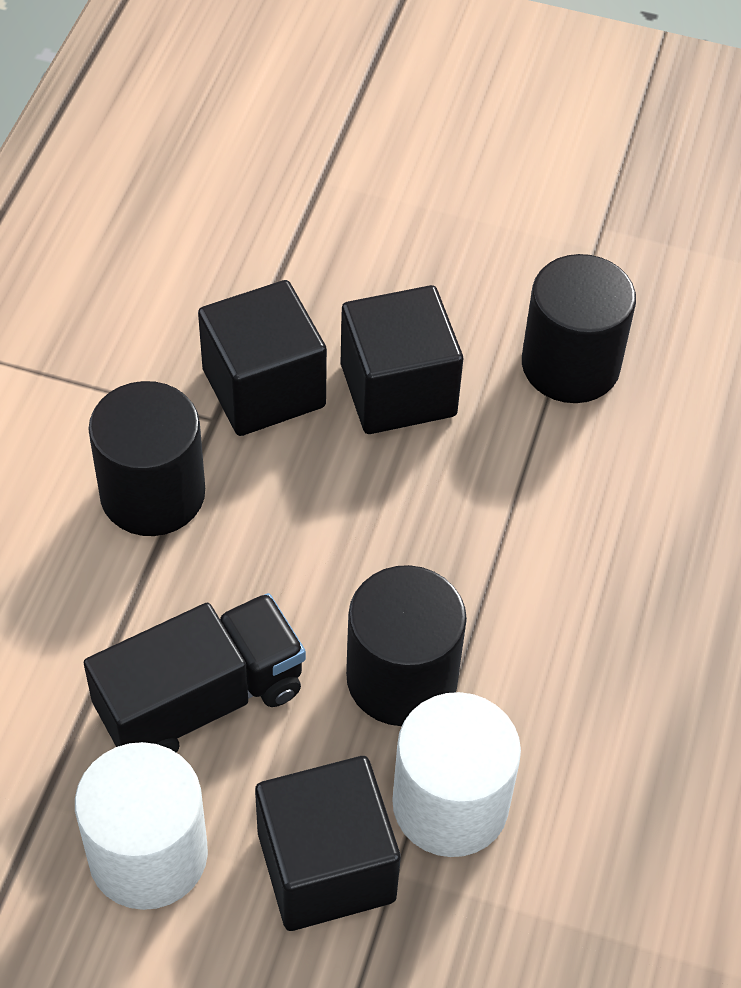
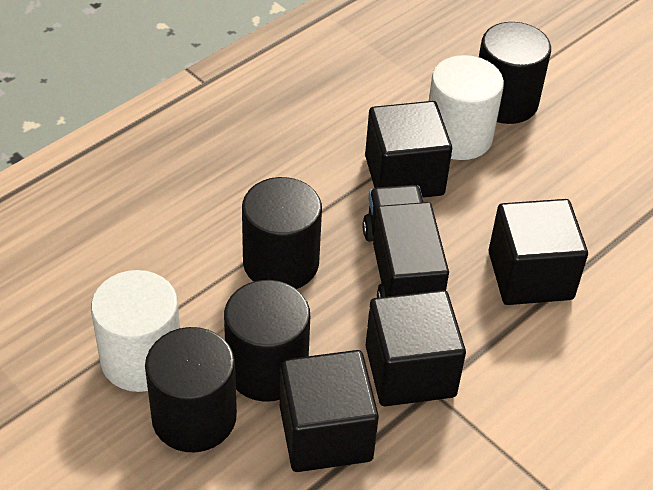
black cube: 3 -> 4
black cylinder: 3 -> 4

